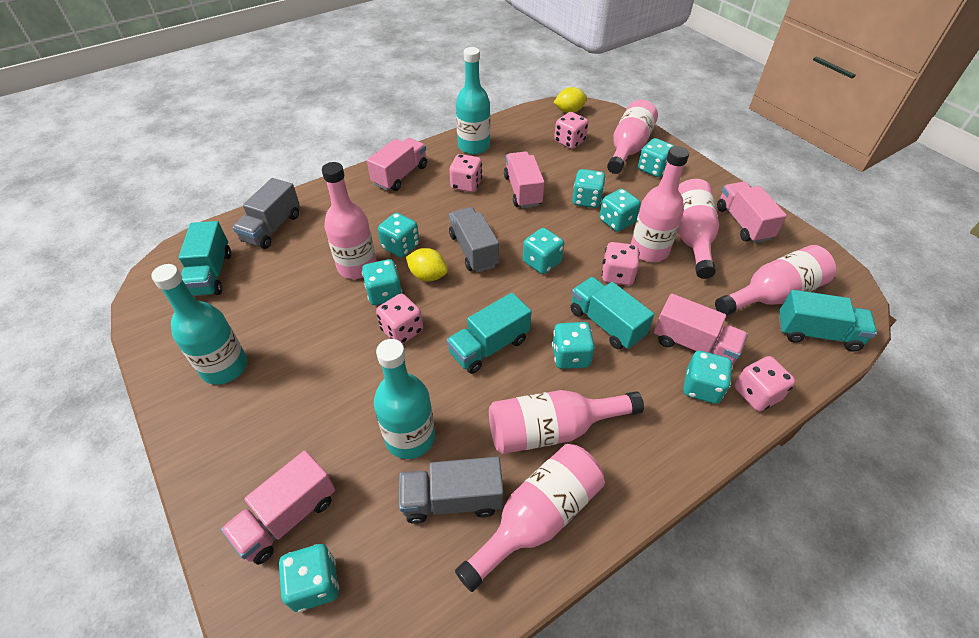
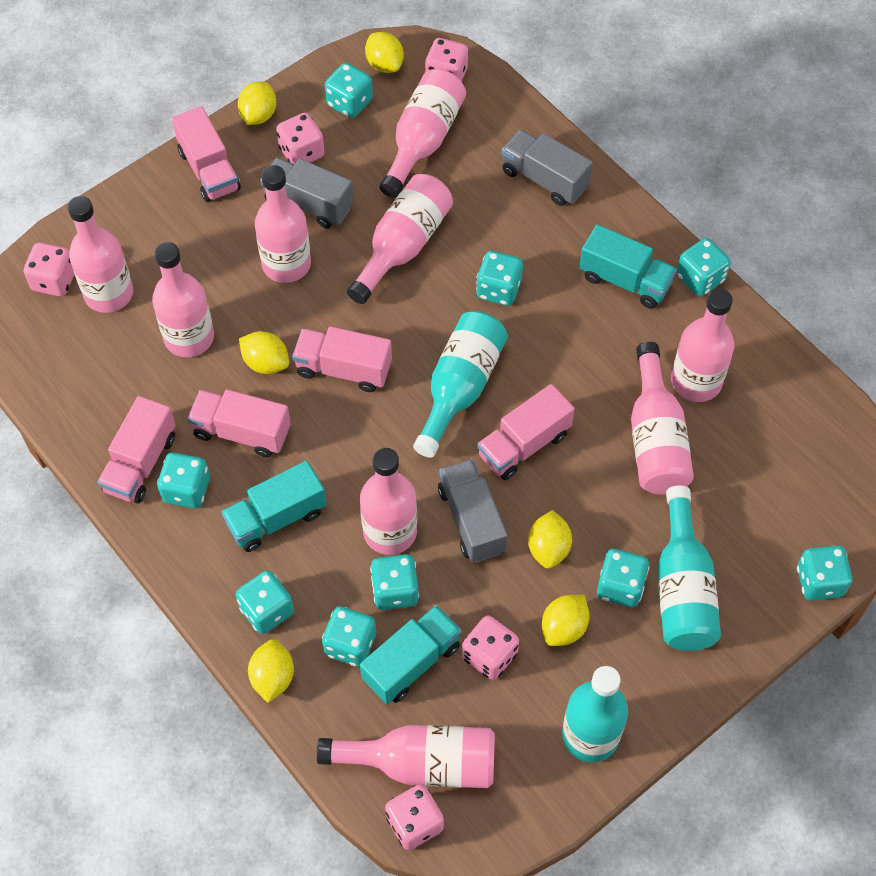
pink bottle: 7 -> 9
turquoise truck: 4 -> 3
yellow lemon: 2 -> 6

